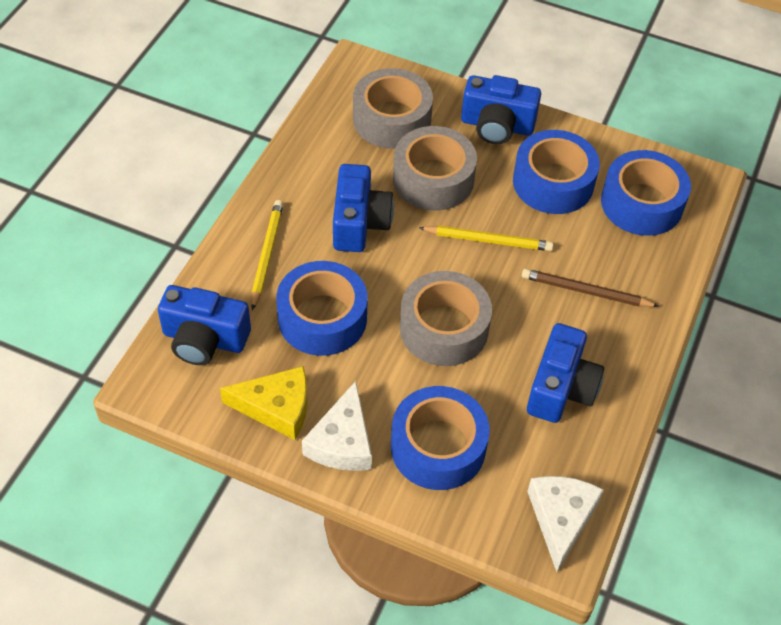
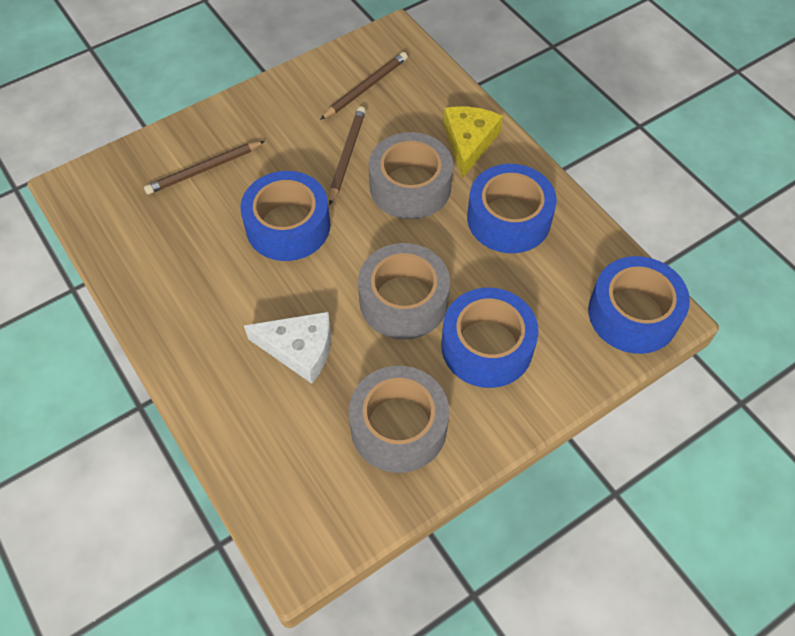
blue camera: 4 -> 0
brown pencil: 1 -> 3
white cheese: 2 -> 1
yellow pencil: 2 -> 0

